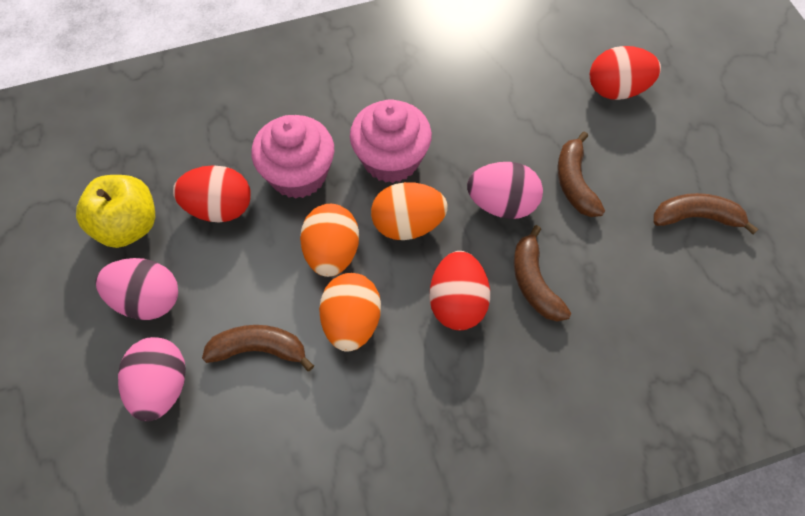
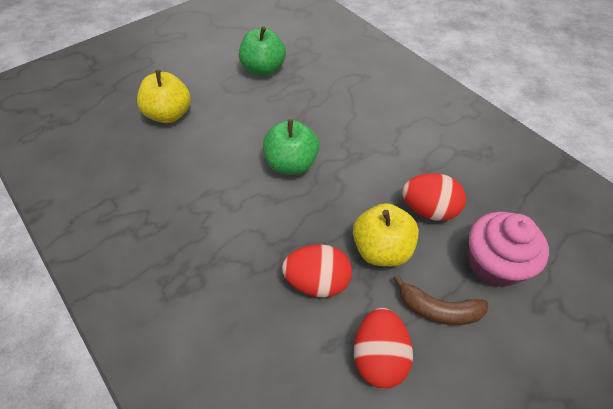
brown banana: 4 -> 1
green apple: 0 -> 2
orange egg: 3 -> 0
pink cupcake: 2 -> 1
pink egg: 3 -> 0
yellow apple: 1 -> 2

